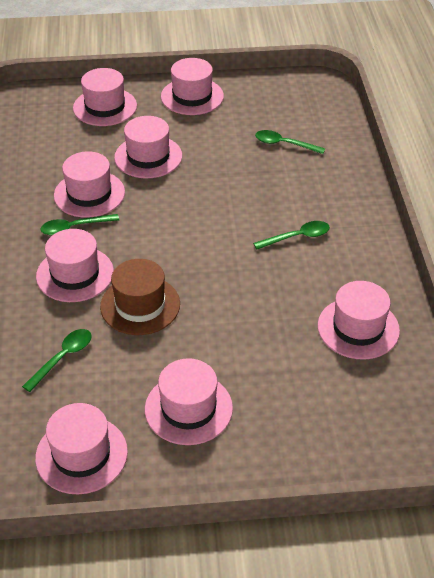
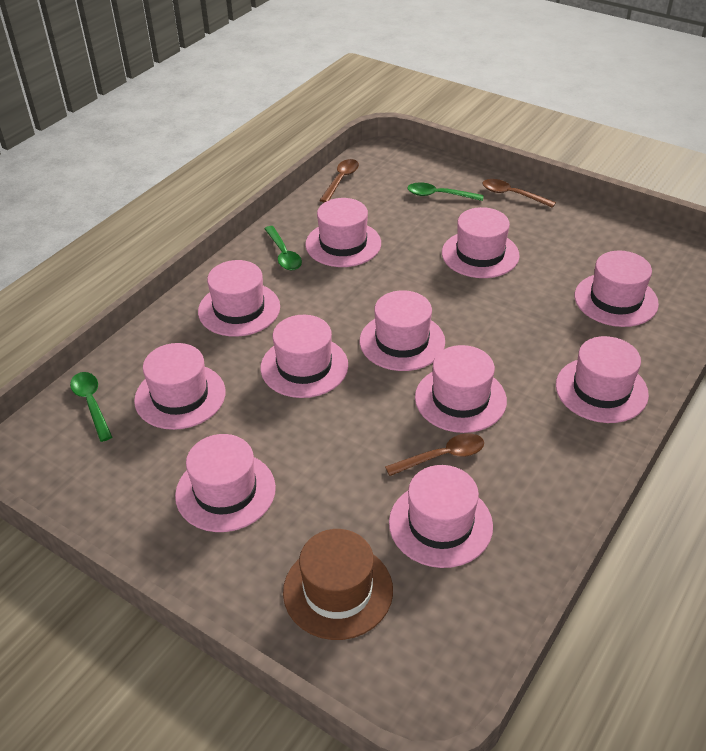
brown spoon: 0 -> 3
green spoon: 4 -> 3
pink hat: 8 -> 11

